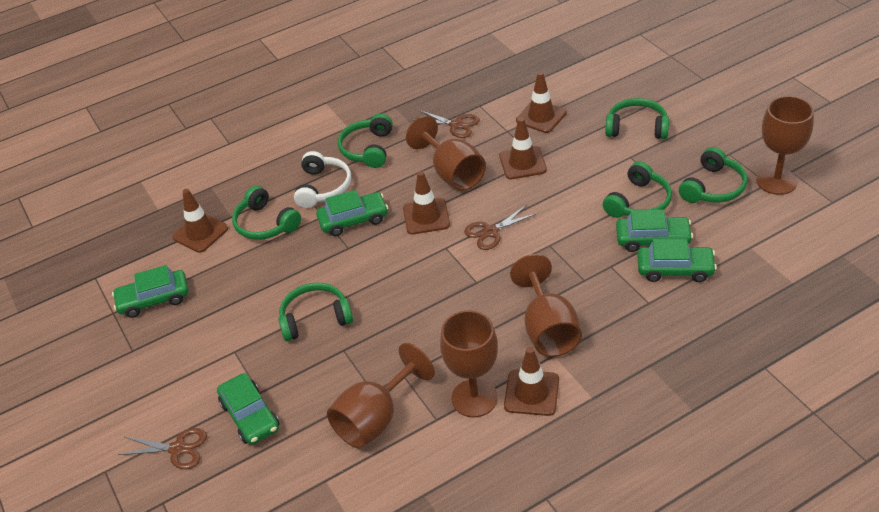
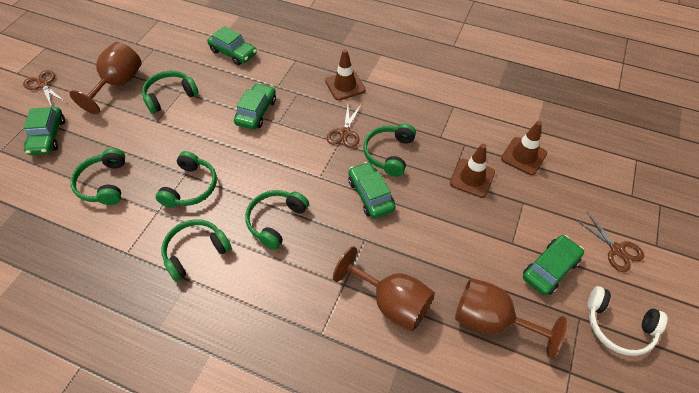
brown goblet: 5 -> 3
brown traffic cone: 5 -> 3

